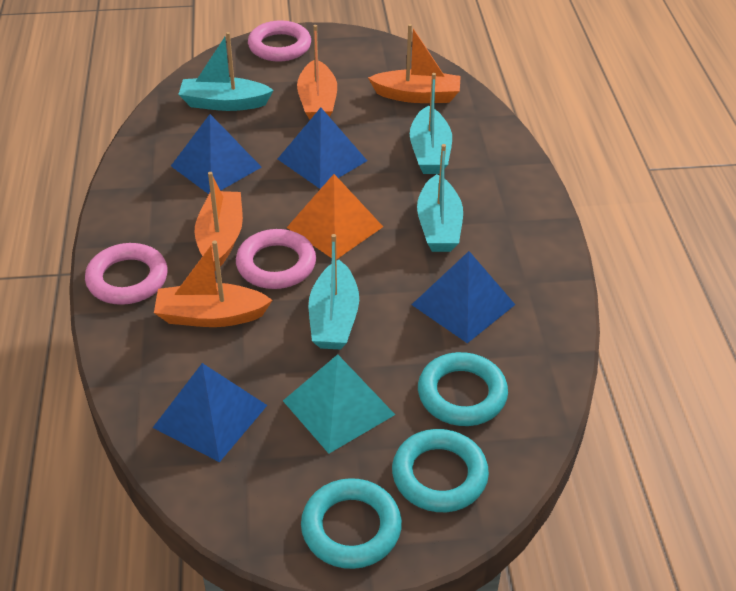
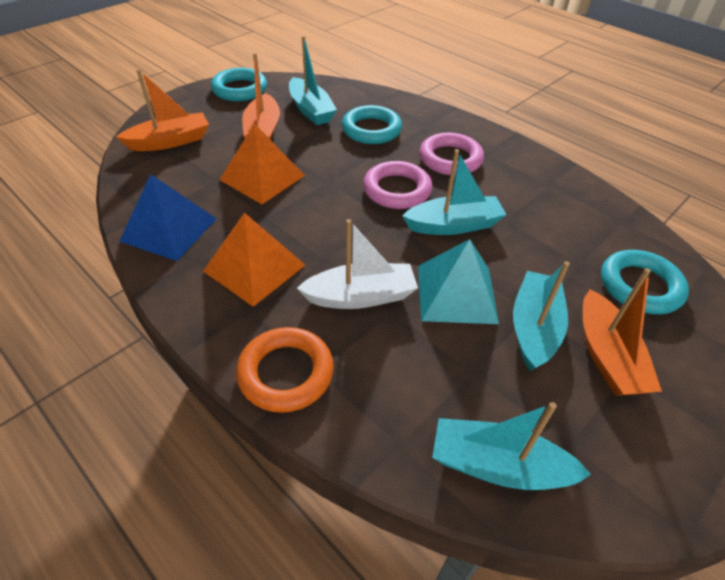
blue pyramid: 4 -> 1
orange boat: 4 -> 3
orange pyramid: 1 -> 2
orange ring: 0 -> 1
pink ring: 3 -> 2
white boat: 0 -> 1

